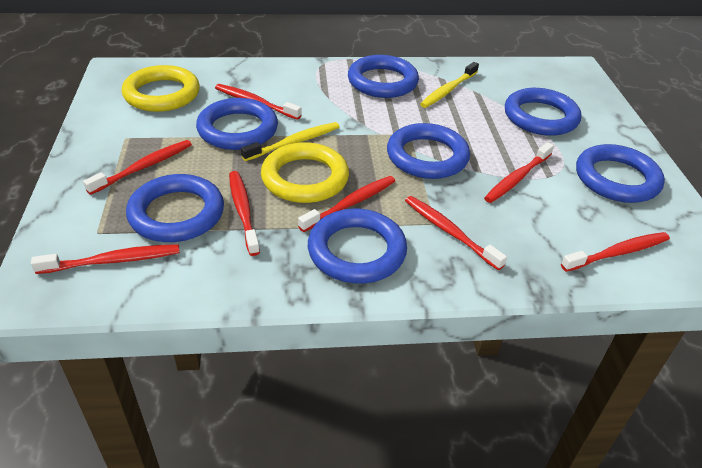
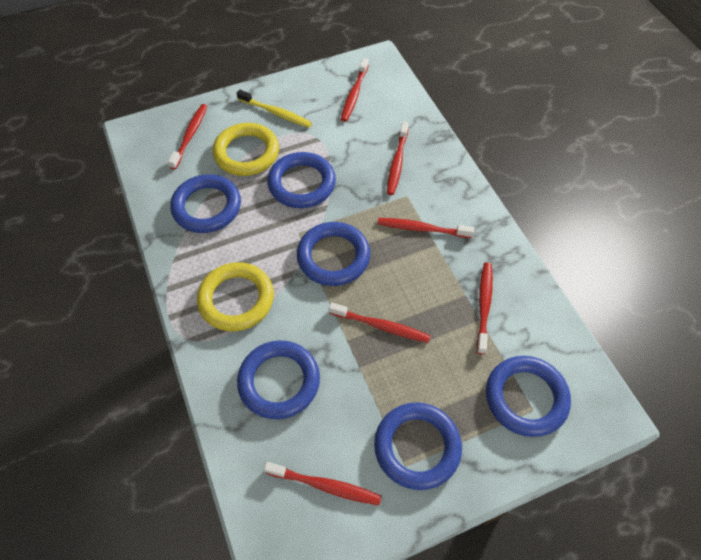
blue ring: 7 -> 6
red toothbrush: 8 -> 7
yellow toothbrush: 2 -> 1

